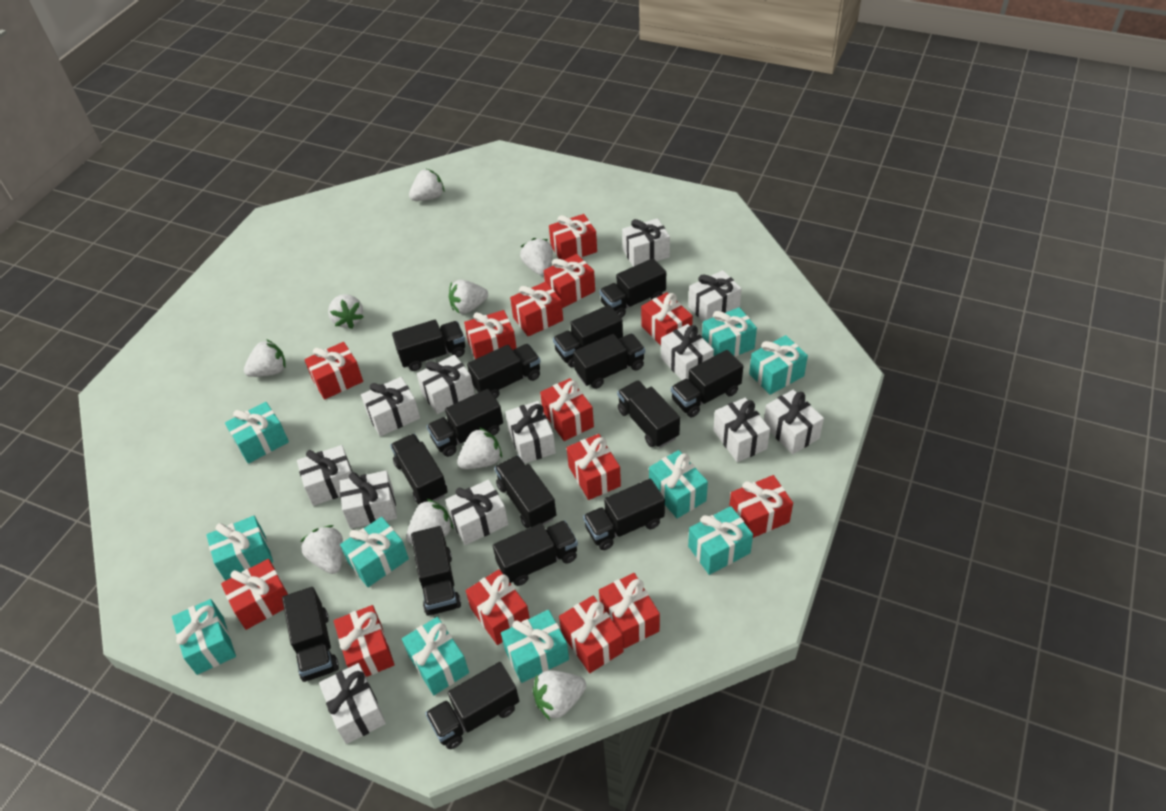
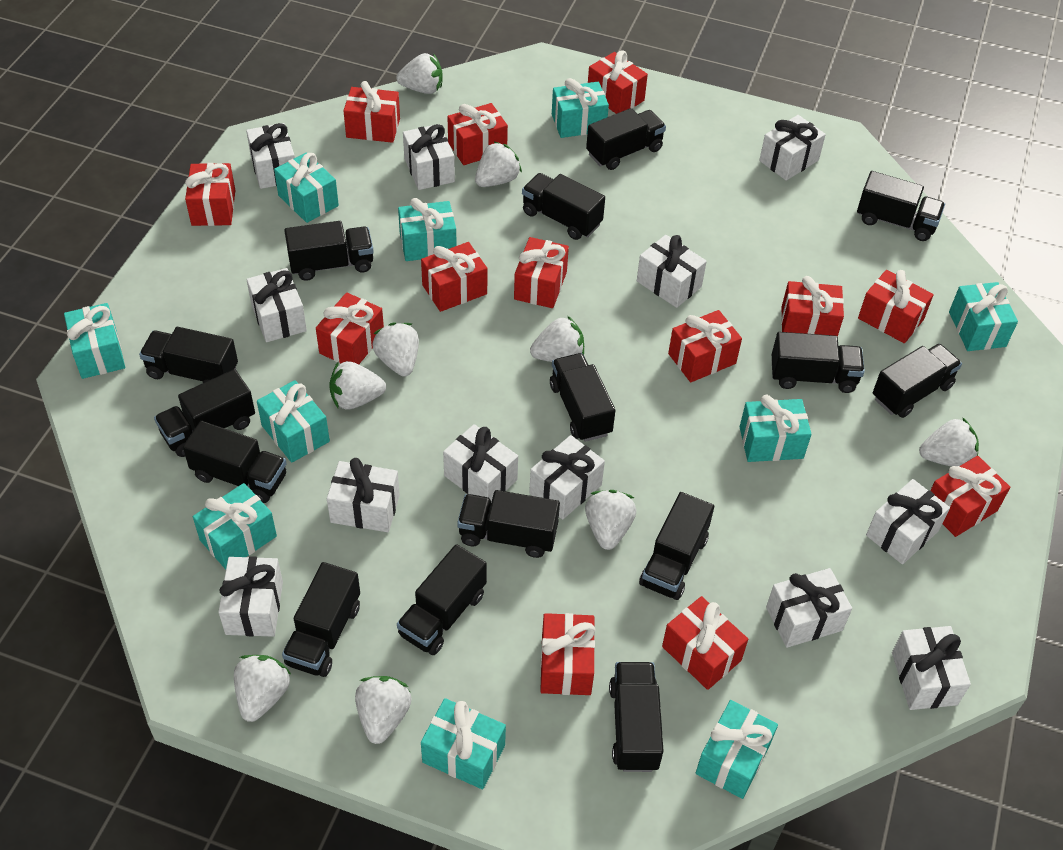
red gift: 14 -> 13

